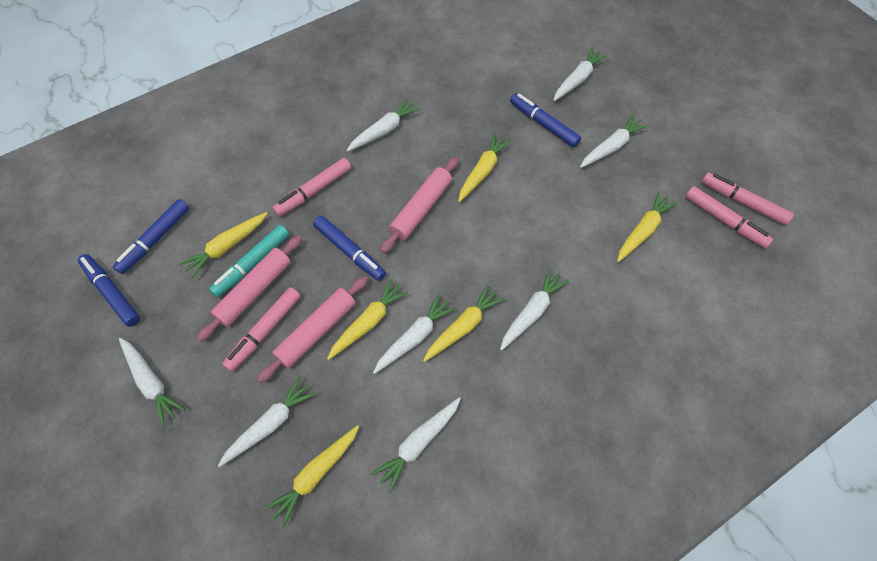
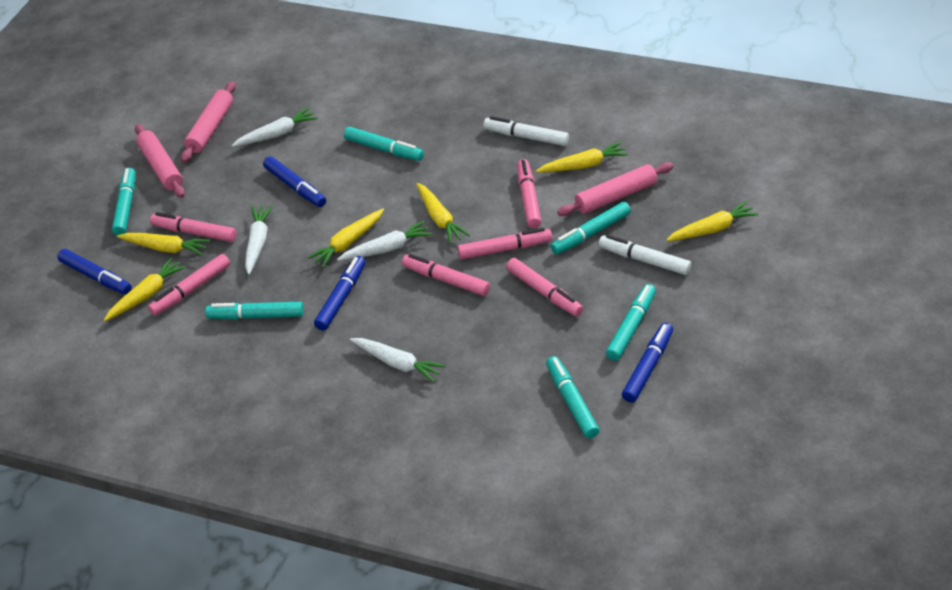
pink marker: 4 -> 6
turquoise marker: 1 -> 6
white carrot: 8 -> 4
white marker: 0 -> 2

